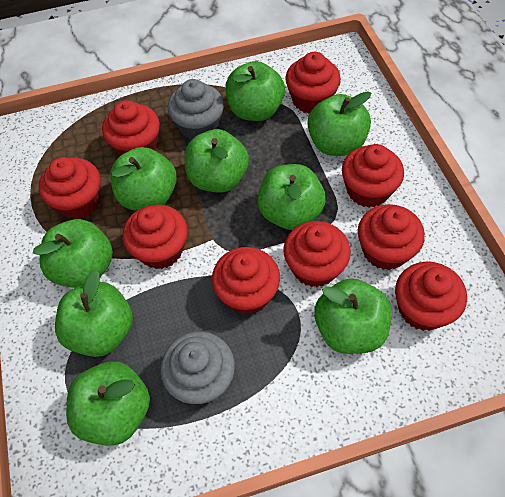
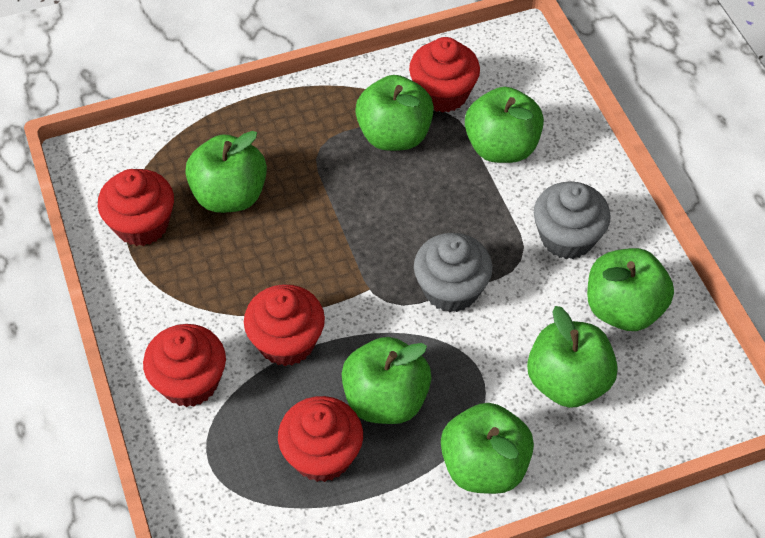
green apple: 9 -> 7
red cupcake: 9 -> 5

